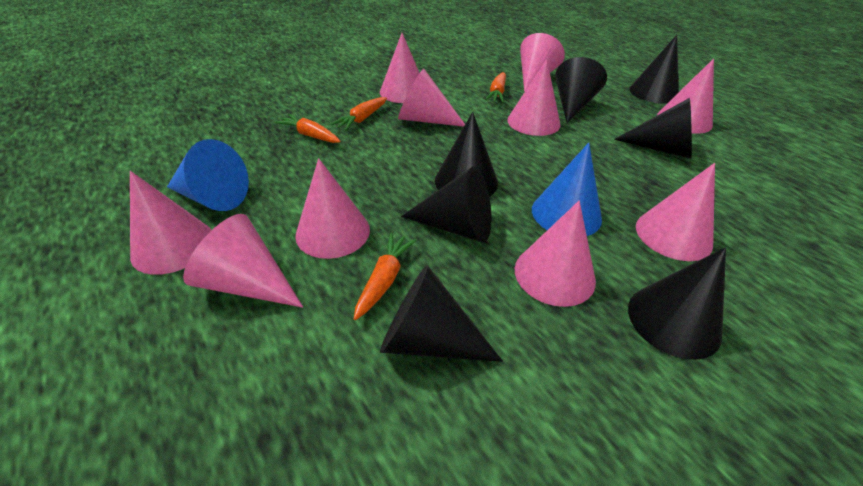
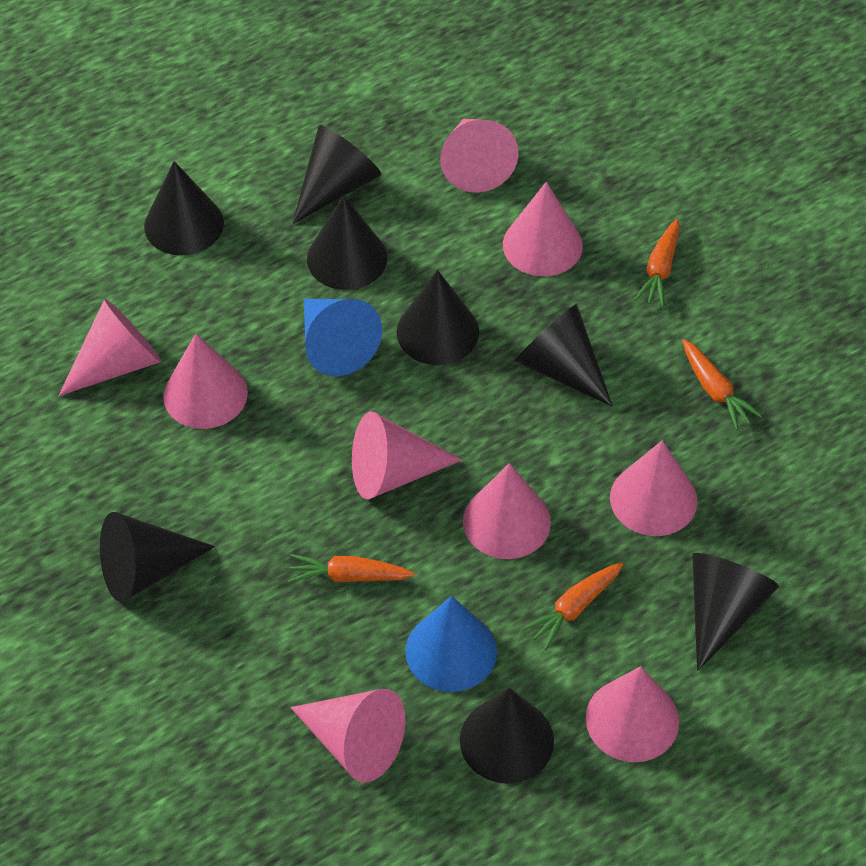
black cone: 7 -> 8
pink cone: 10 -> 9

